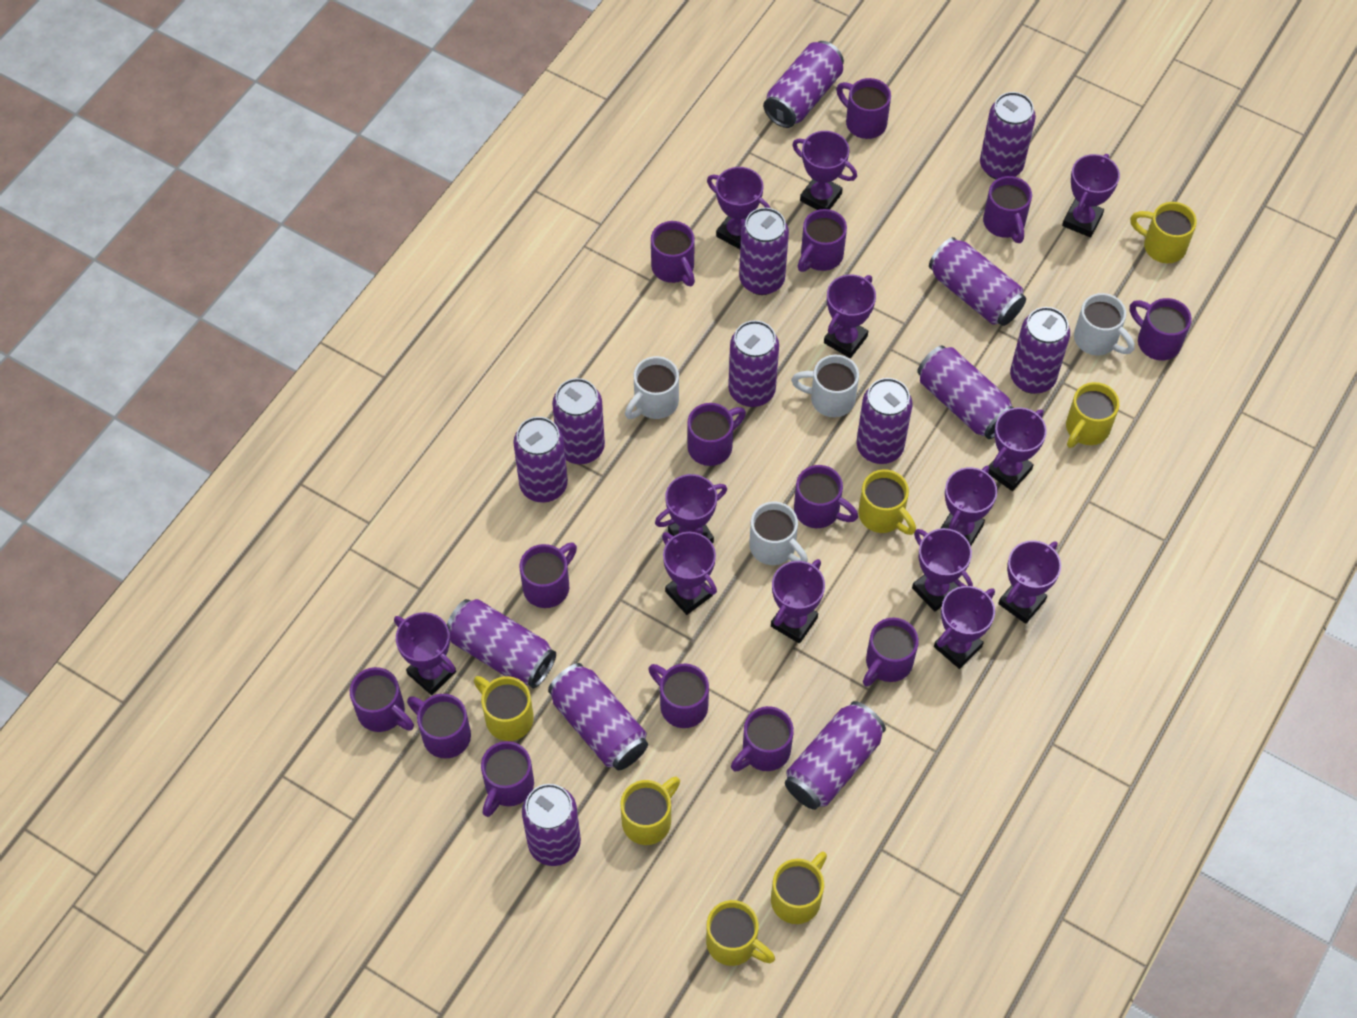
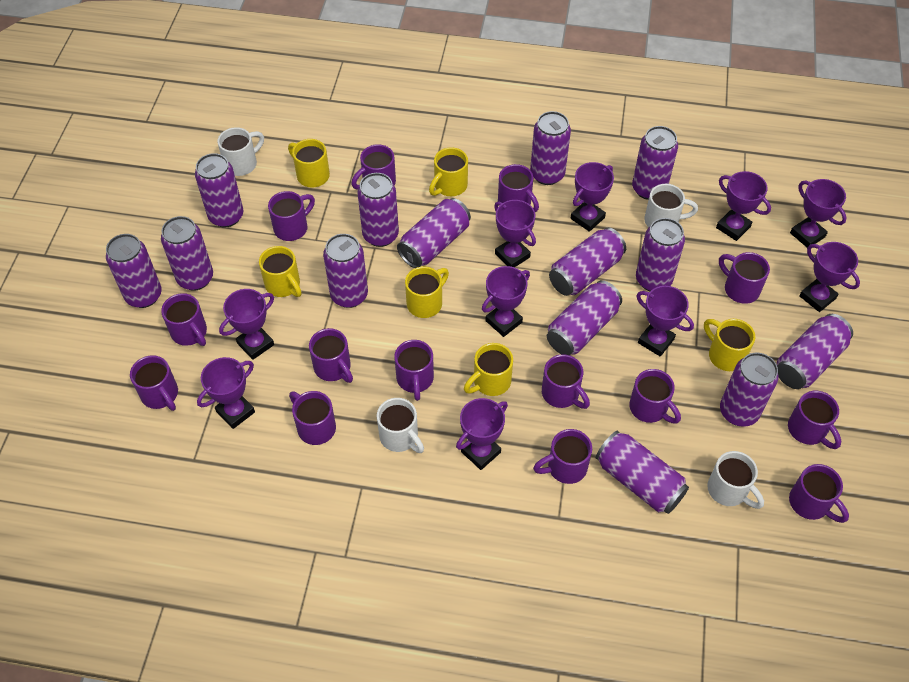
purple trophy: 13 -> 10
yellow mug: 7 -> 6

